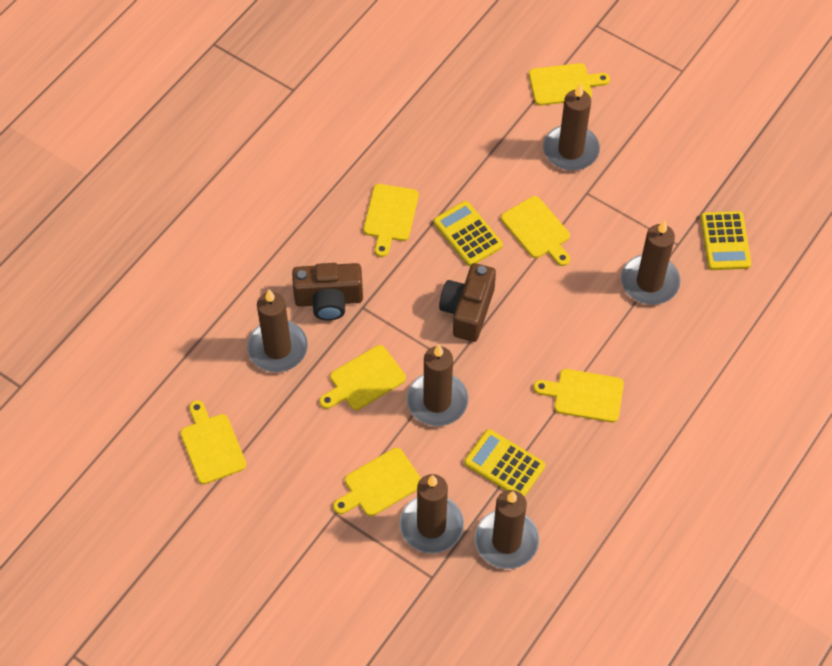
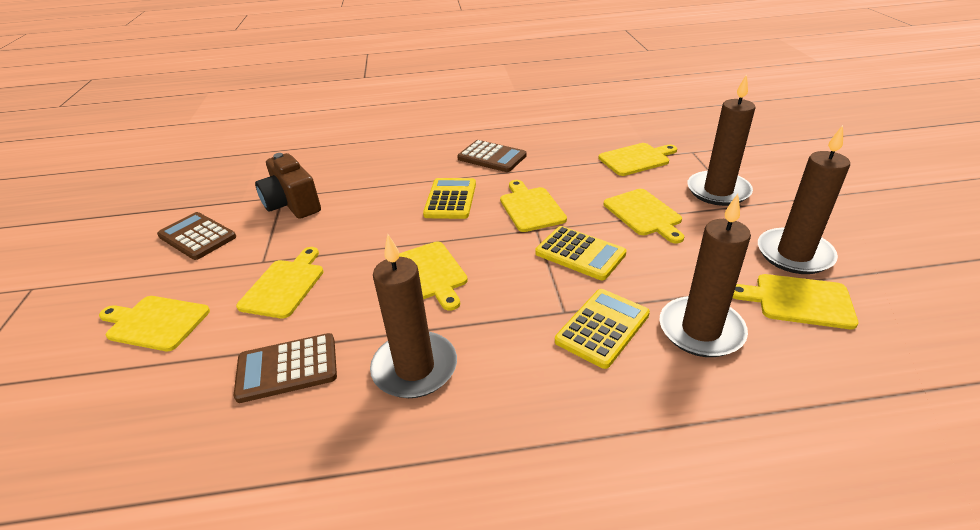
brown calculator: 0 -> 3
brown camera: 2 -> 1
brown candle: 6 -> 4

